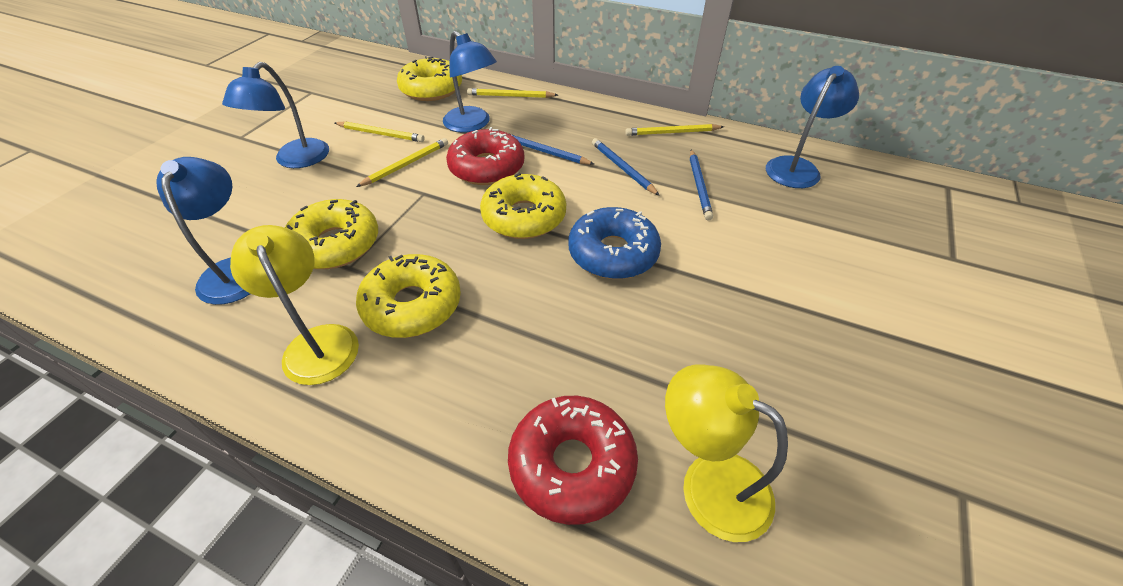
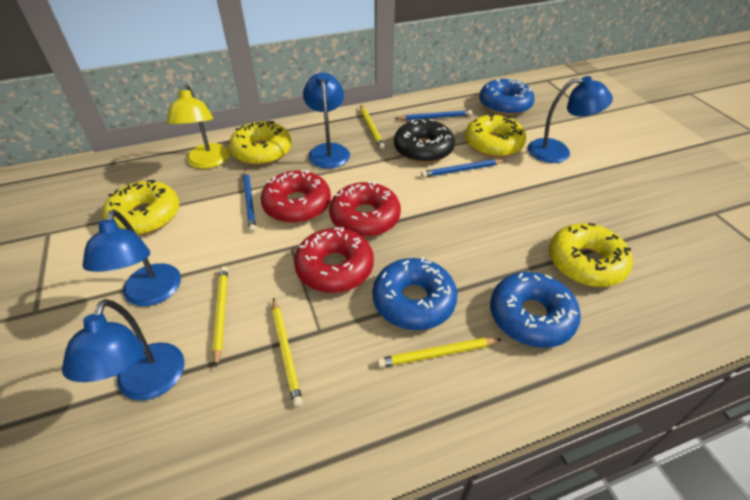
black donut: 0 -> 1
blue donut: 1 -> 3
red donut: 2 -> 3
yellow lamp: 2 -> 1

